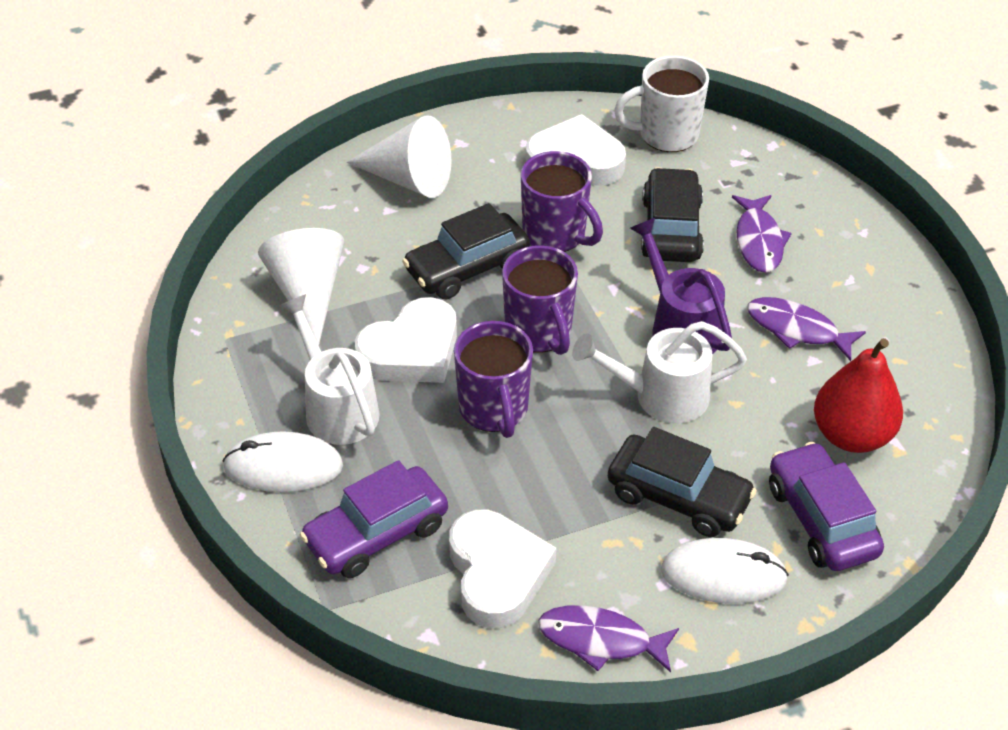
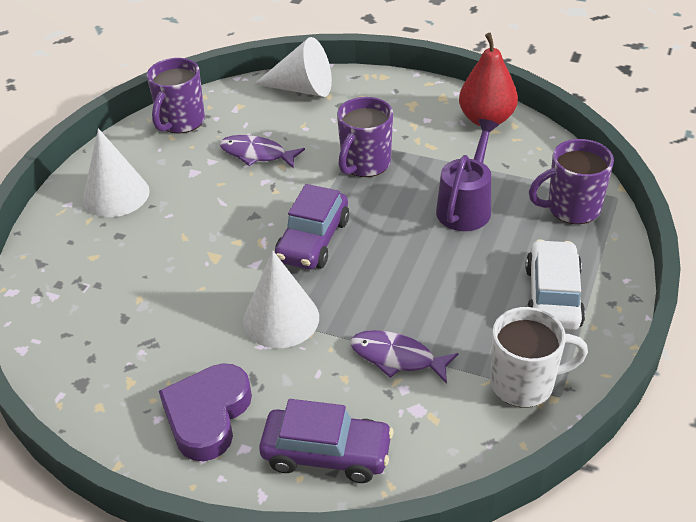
black car: 3 -> 0
purple fish: 3 -> 2
purple heart: 0 -> 1
white car: 0 -> 1
white cone: 2 -> 3
white heart: 3 -> 0
white mouse: 2 -> 0
white watering can: 2 -> 0

